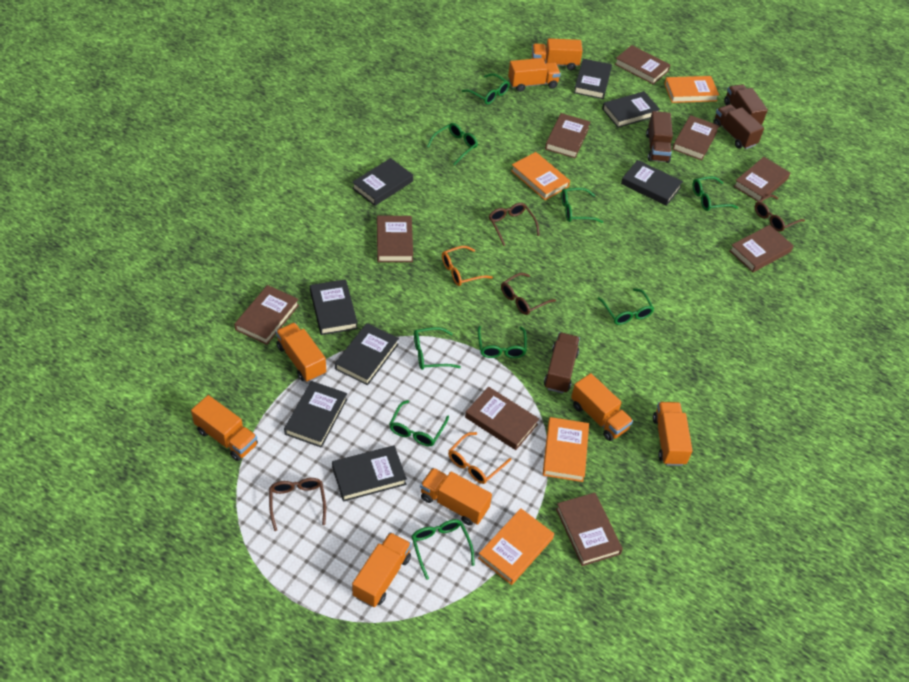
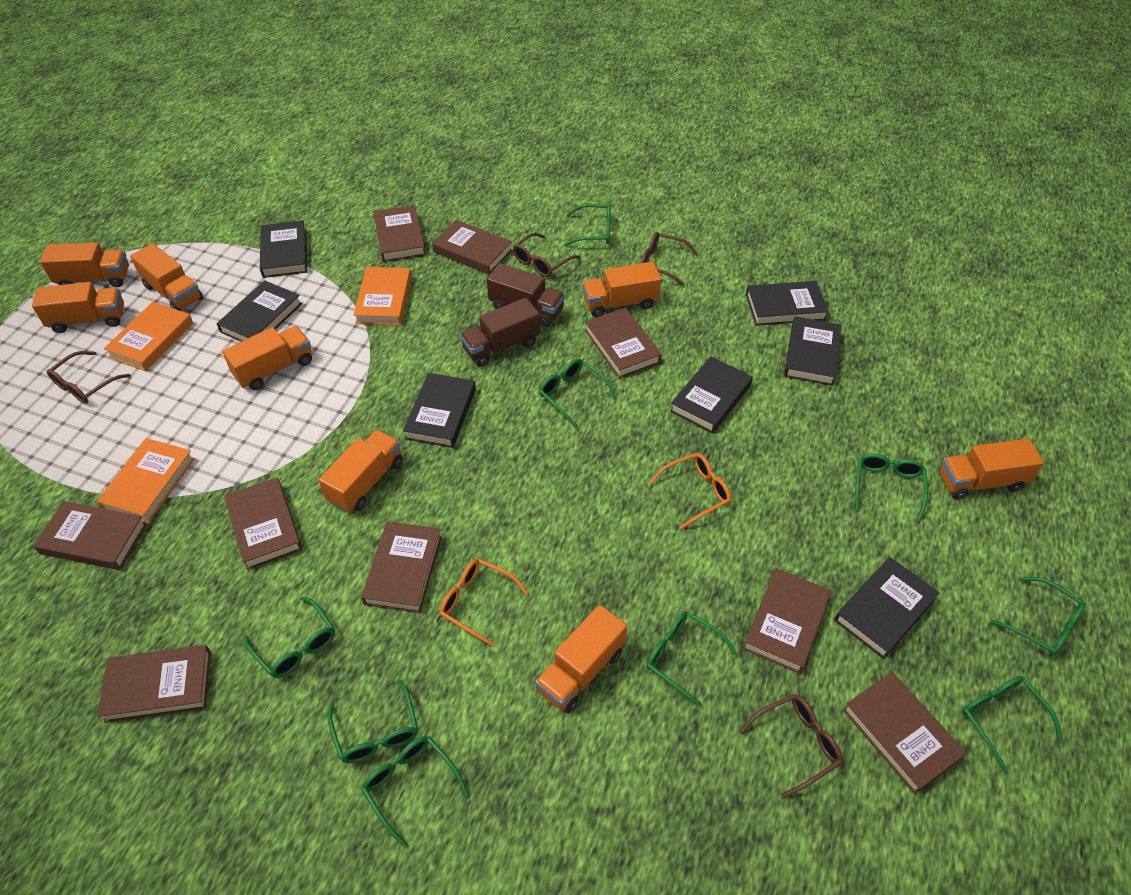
black book: 8 -> 7
brown truck: 4 -> 2
orange book: 4 -> 3

